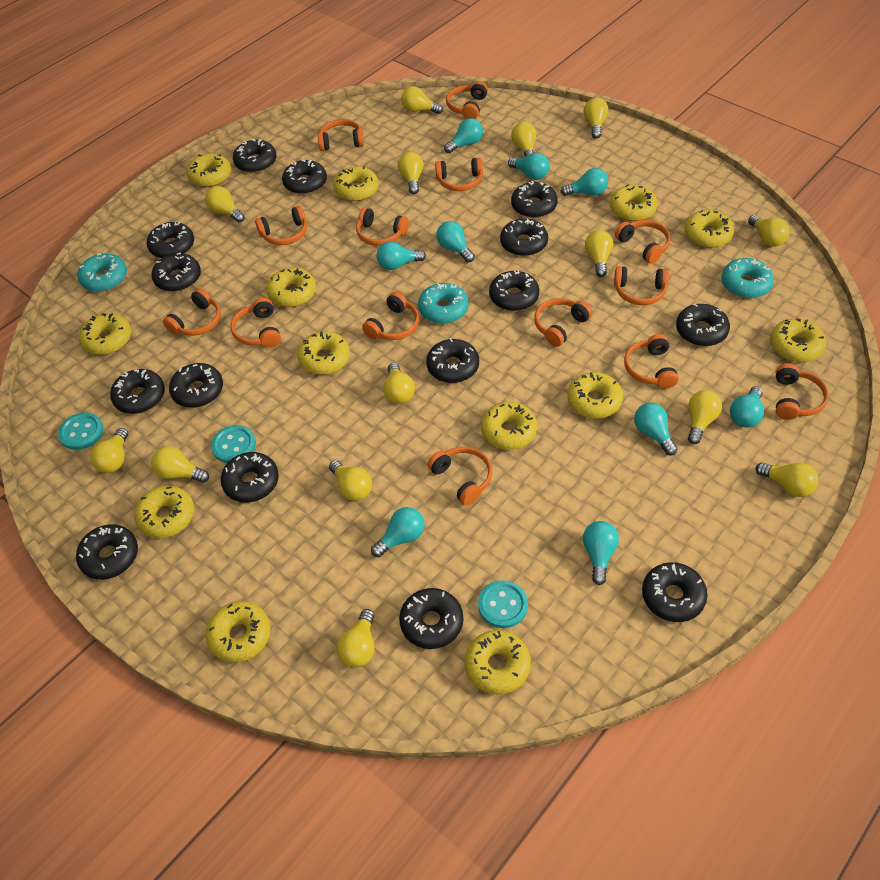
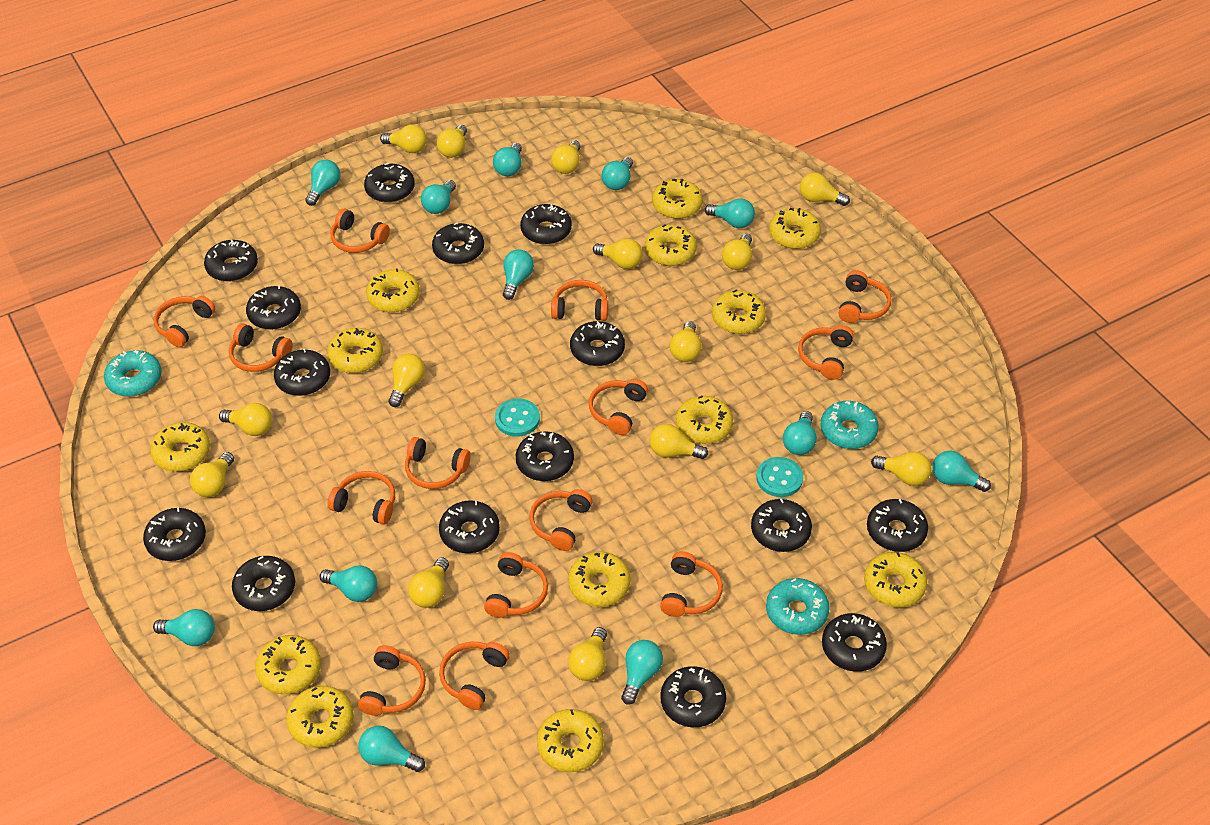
turquoise button: 3 -> 2
turquoise light bulb: 9 -> 12

